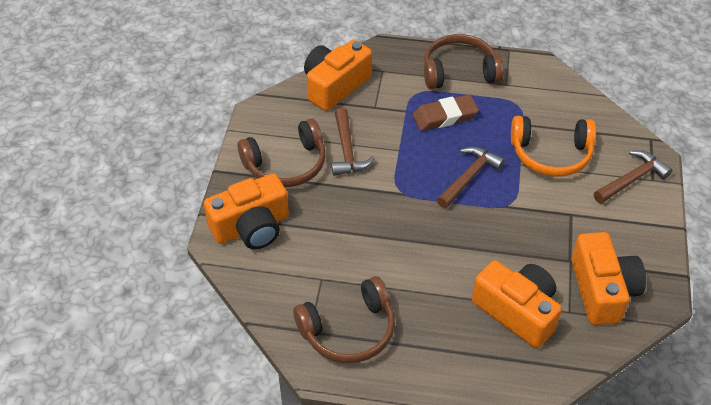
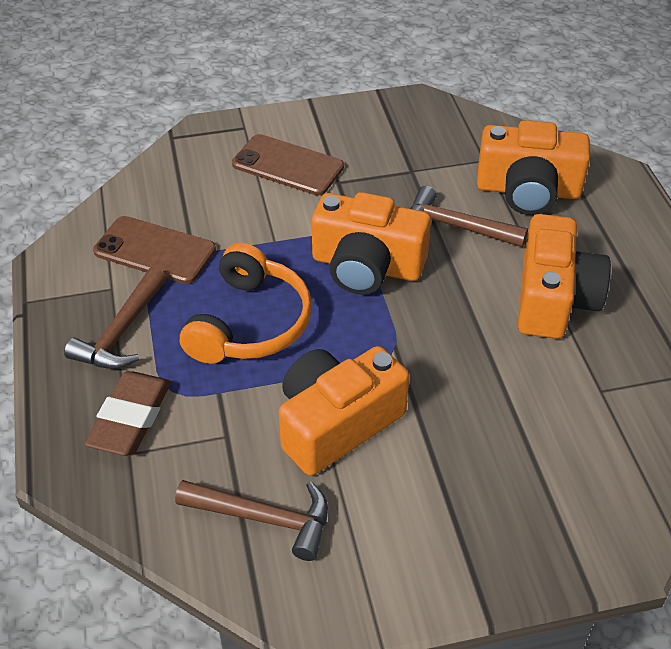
brown headphones: 3 -> 0
brown phone: 0 -> 2

